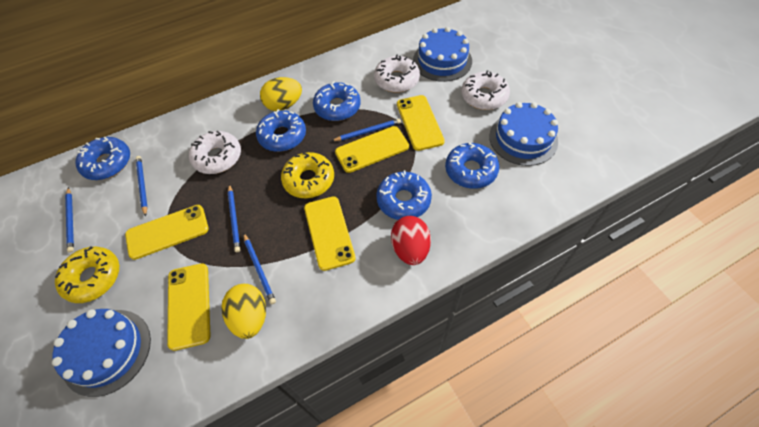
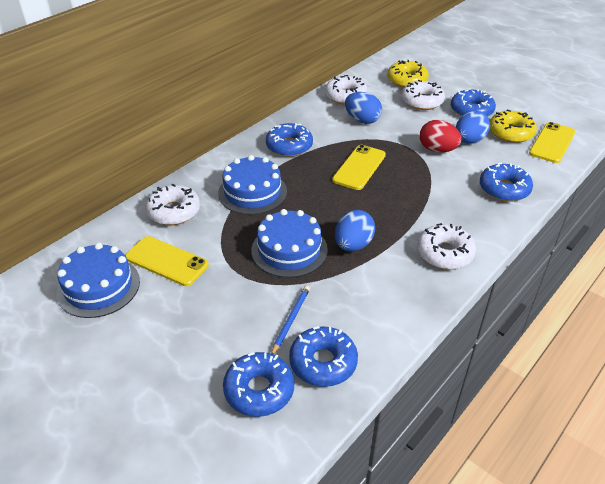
blue egg: 0 -> 3
blue pencil: 5 -> 1
white donut: 3 -> 4
yellow egg: 2 -> 0
yellow phone: 5 -> 3

